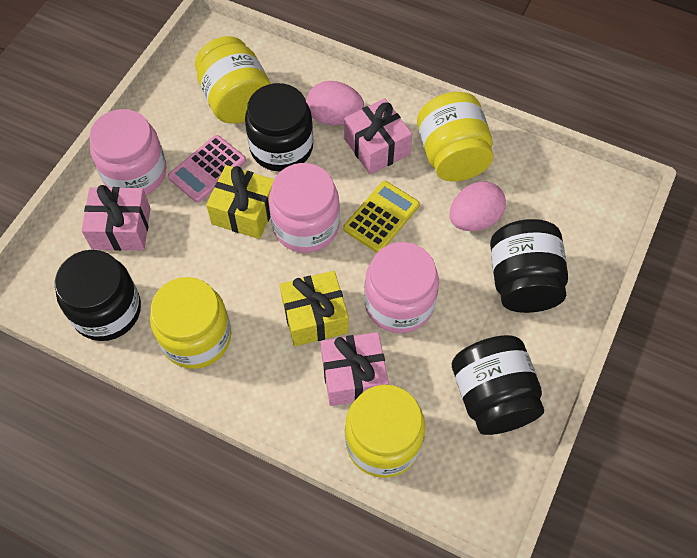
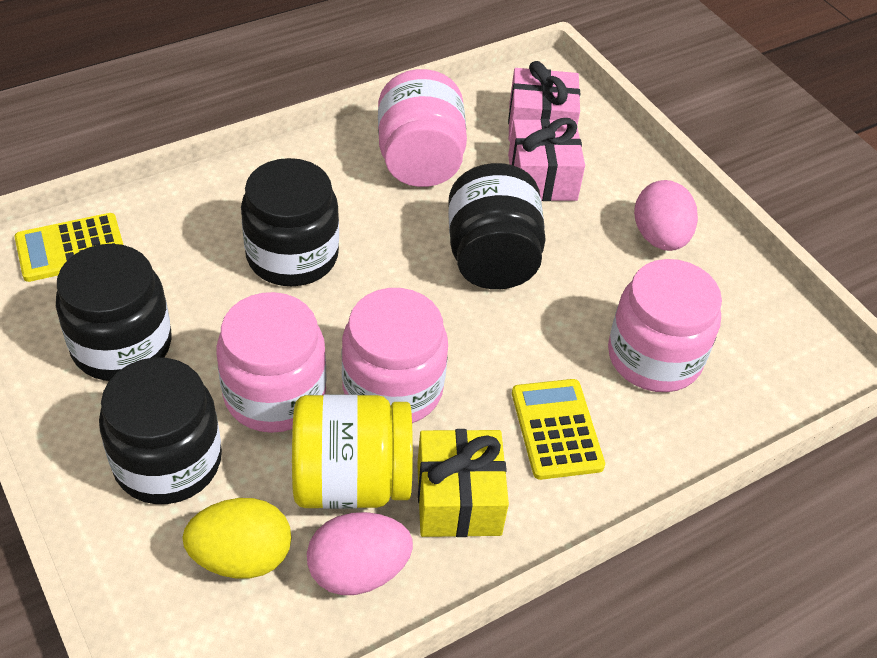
pink calculator: 1 -> 0
pink gift: 3 -> 2
pink jar: 3 -> 4
yellow calculator: 1 -> 2
yellow egg: 0 -> 1
yellow gift: 2 -> 1
yellow jar: 4 -> 1

